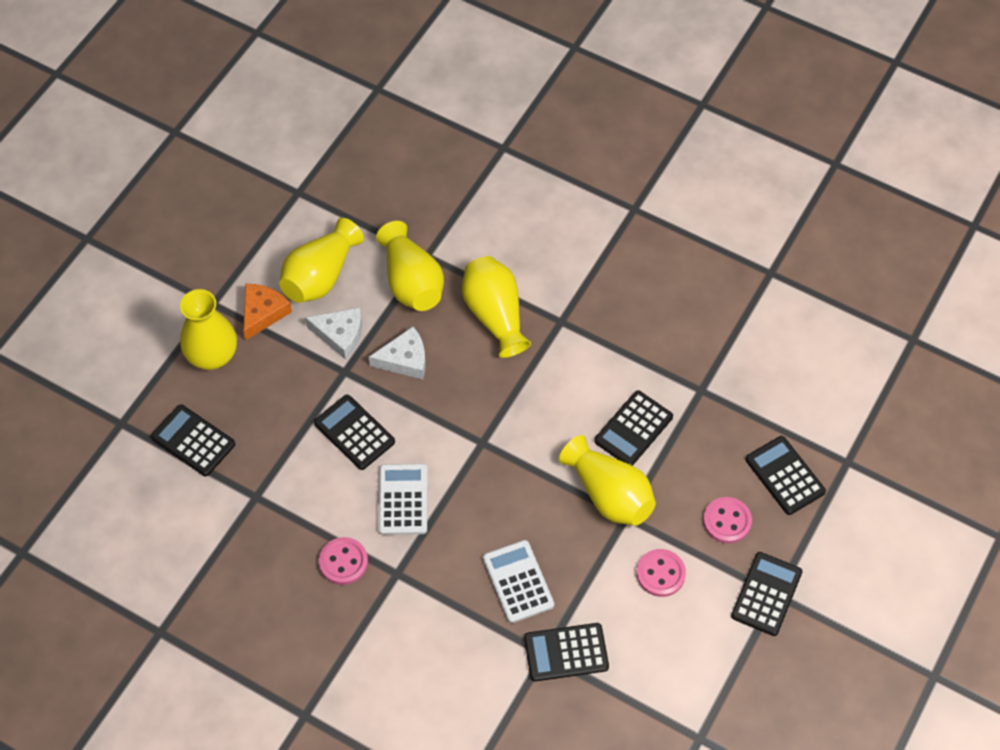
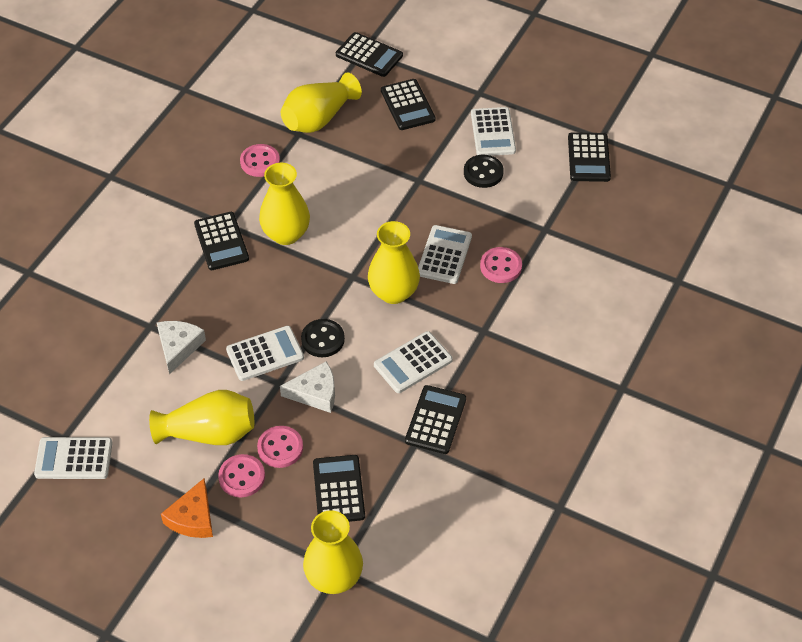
black button: 0 -> 2
pink button: 3 -> 4
white calculator: 2 -> 5

